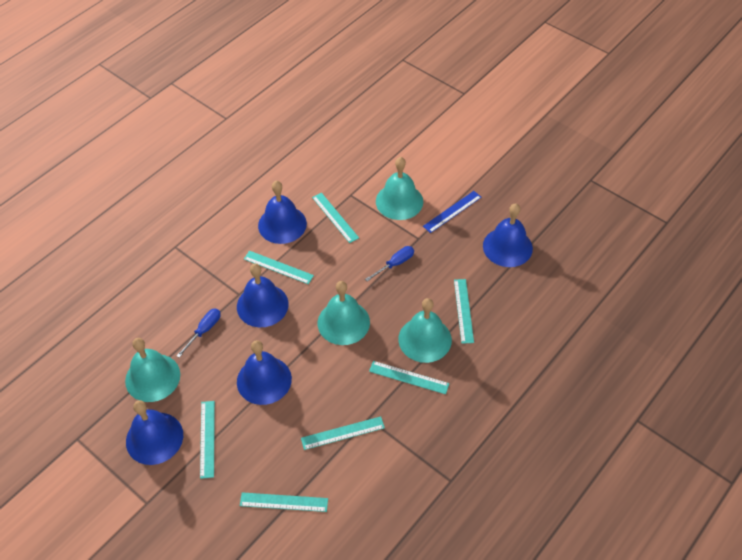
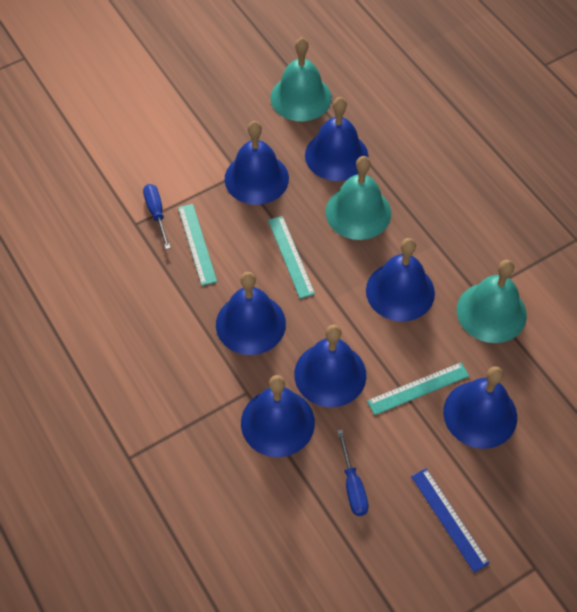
blue bell: 5 -> 7
turquoise bell: 4 -> 3
turquoise ruler: 7 -> 3

